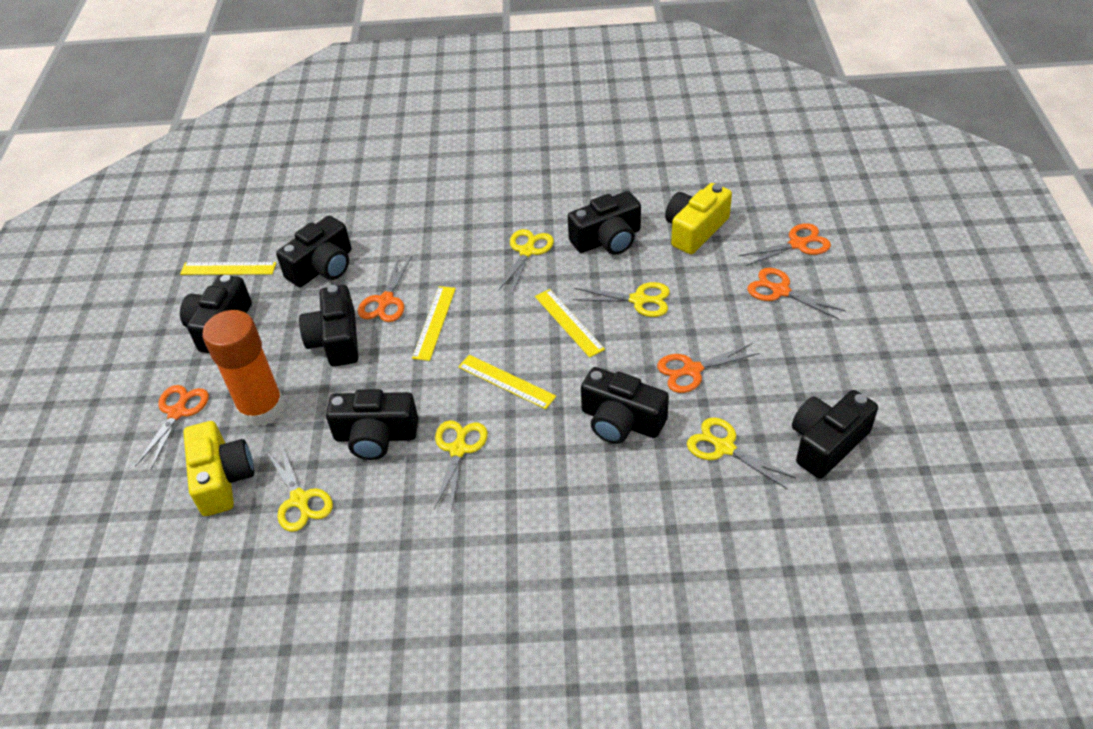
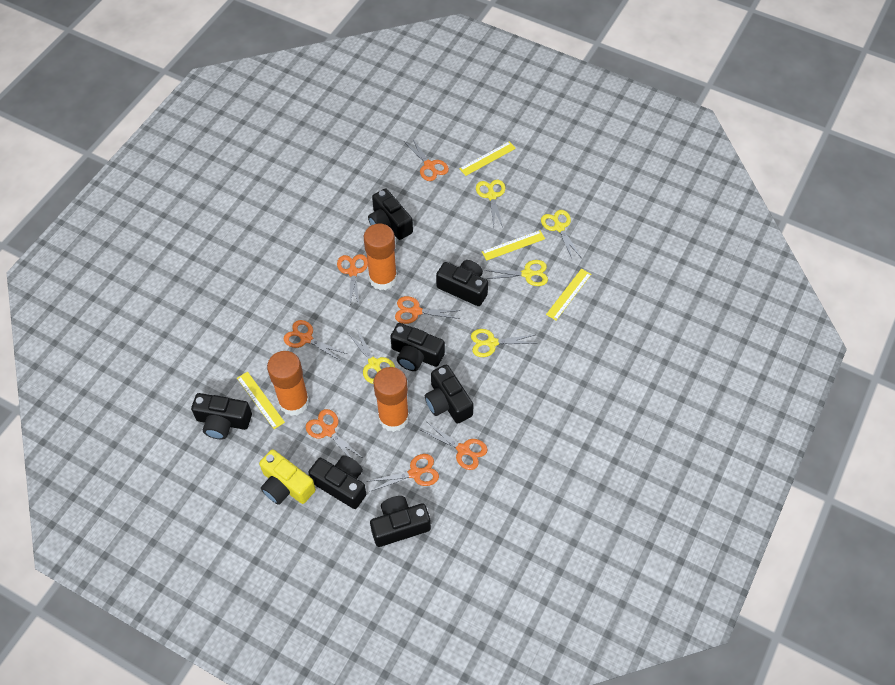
orange glue stick: 1 -> 3
orange scissors: 5 -> 7
yellow camera: 2 -> 1

